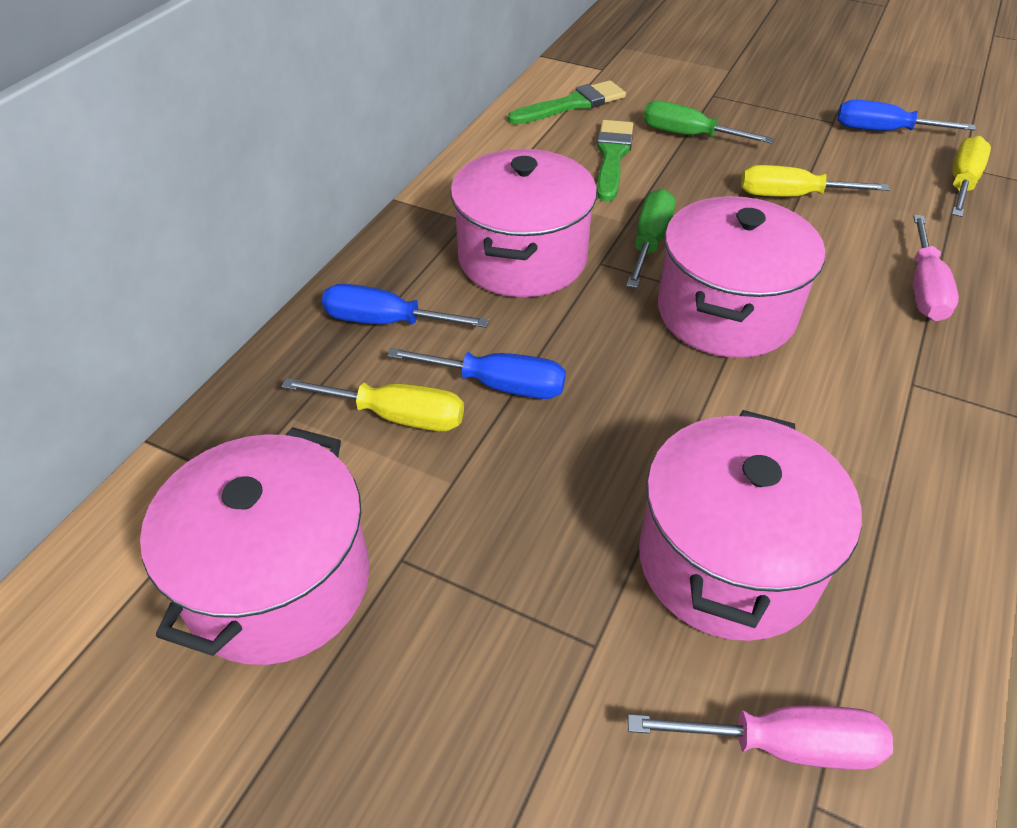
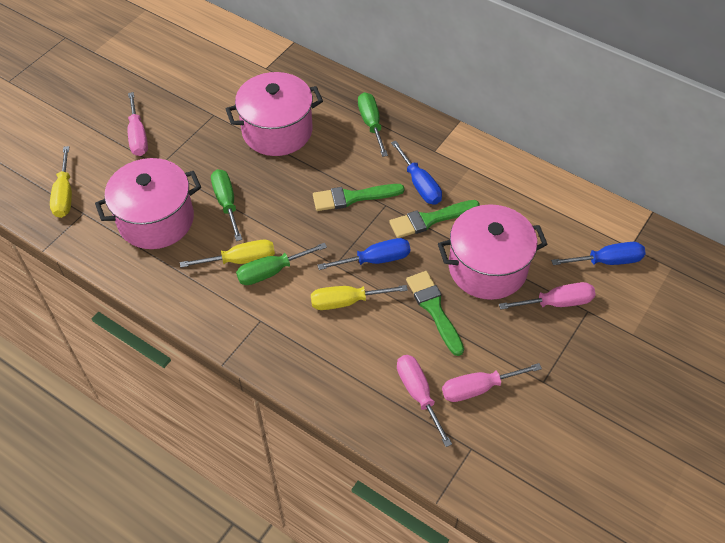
green brush: 2 -> 3
green screwdriver: 2 -> 3
pink pot: 4 -> 3
pink screwdriver: 2 -> 4

